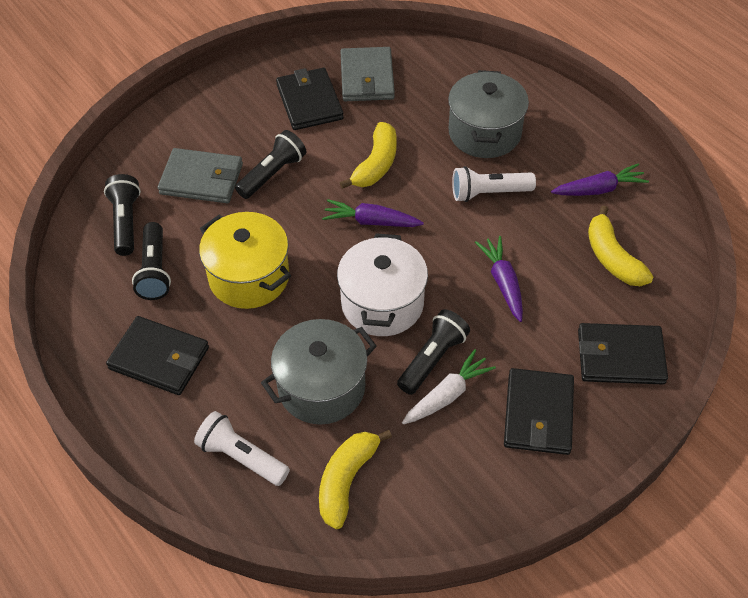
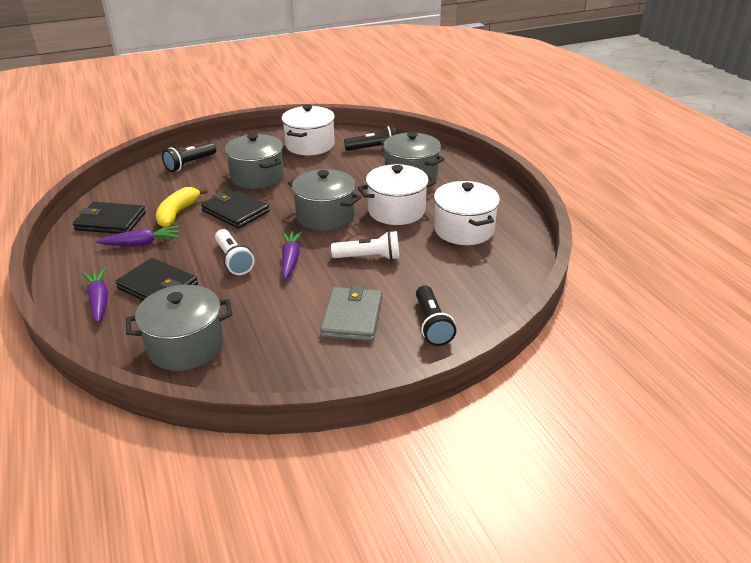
black flashlight: 4 -> 3
black wallet: 4 -> 3
grey pot: 2 -> 4
grey wallet: 2 -> 1
white carrot: 1 -> 0
white pot: 1 -> 3
yellow banana: 3 -> 1
yellow pot: 1 -> 0

